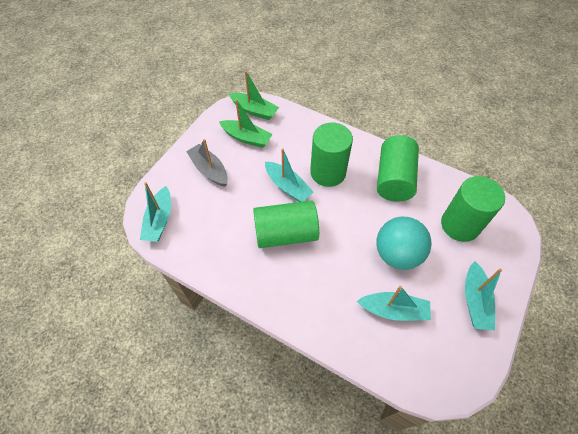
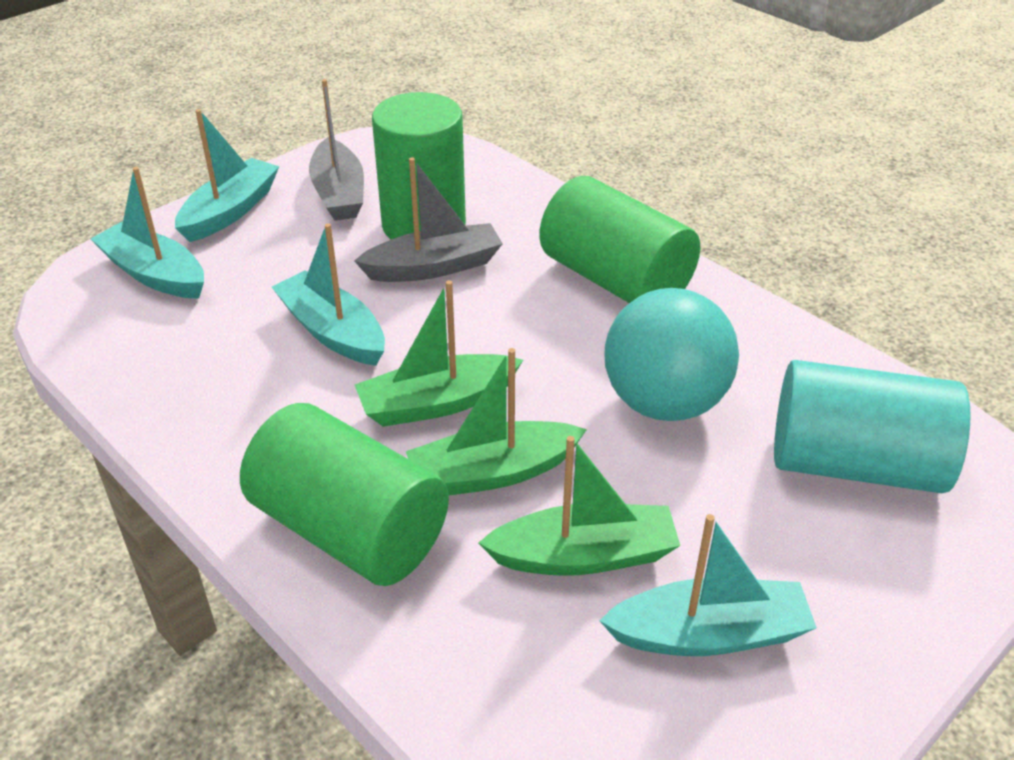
green boat: 2 -> 3
green cylinder: 4 -> 3
grey boat: 1 -> 2
turquoise cylinder: 0 -> 1

